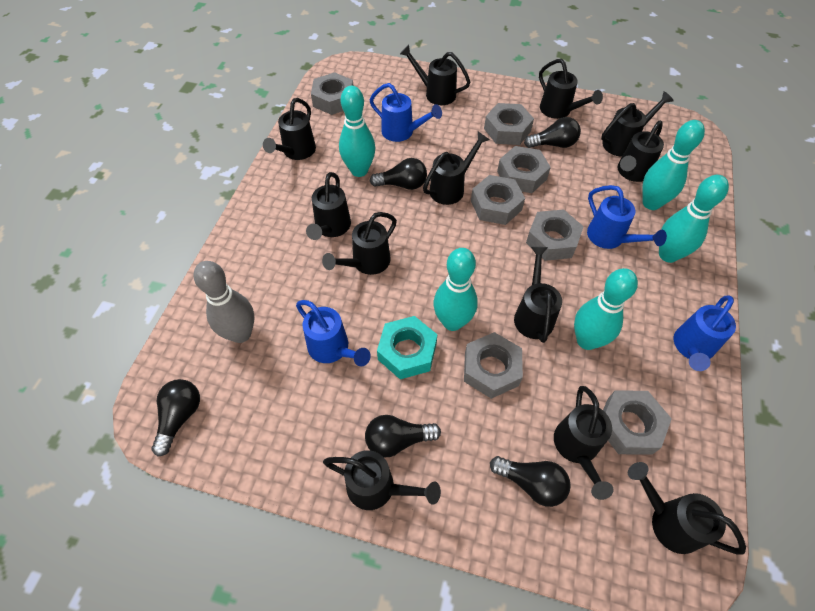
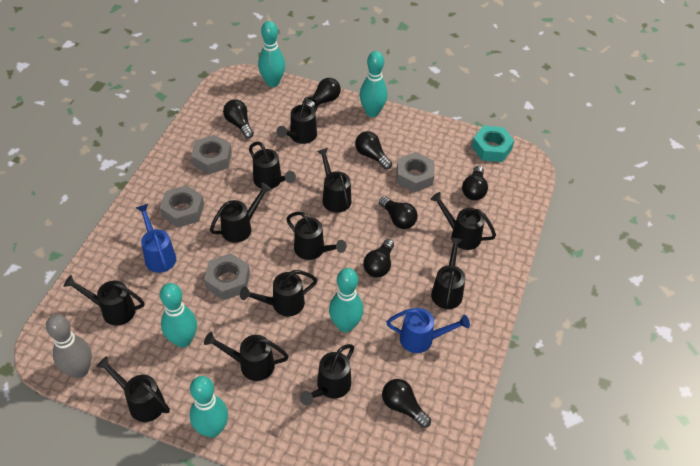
black light bulb: 5 -> 7
blue watering can: 4 -> 2
grey nut: 7 -> 4

